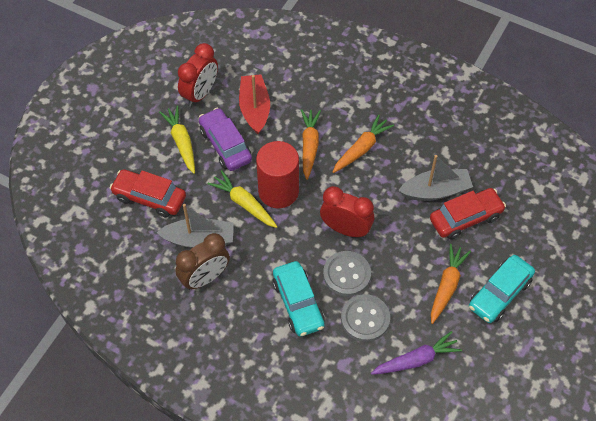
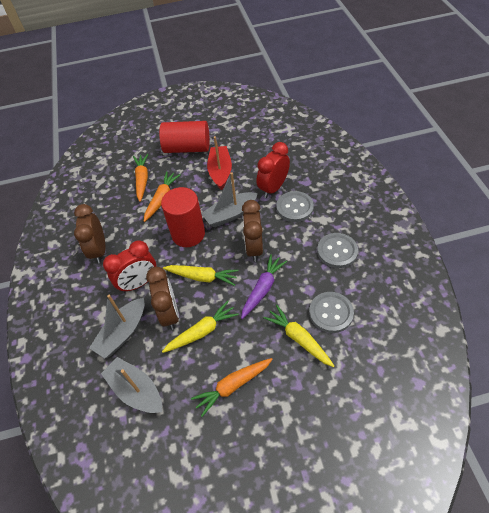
brown clock: 1 -> 3
grey boat: 2 -> 3
grey button: 2 -> 3
purple car: 1 -> 0
red car: 2 -> 0
red cylinder: 1 -> 2
turquoise car: 2 -> 0
yellow carrot: 2 -> 3

